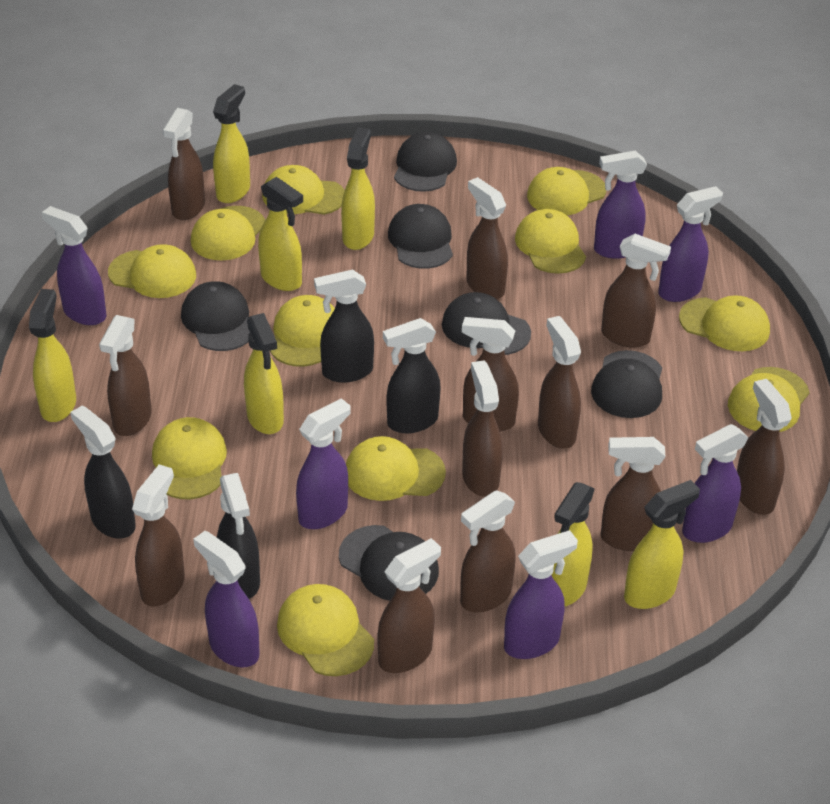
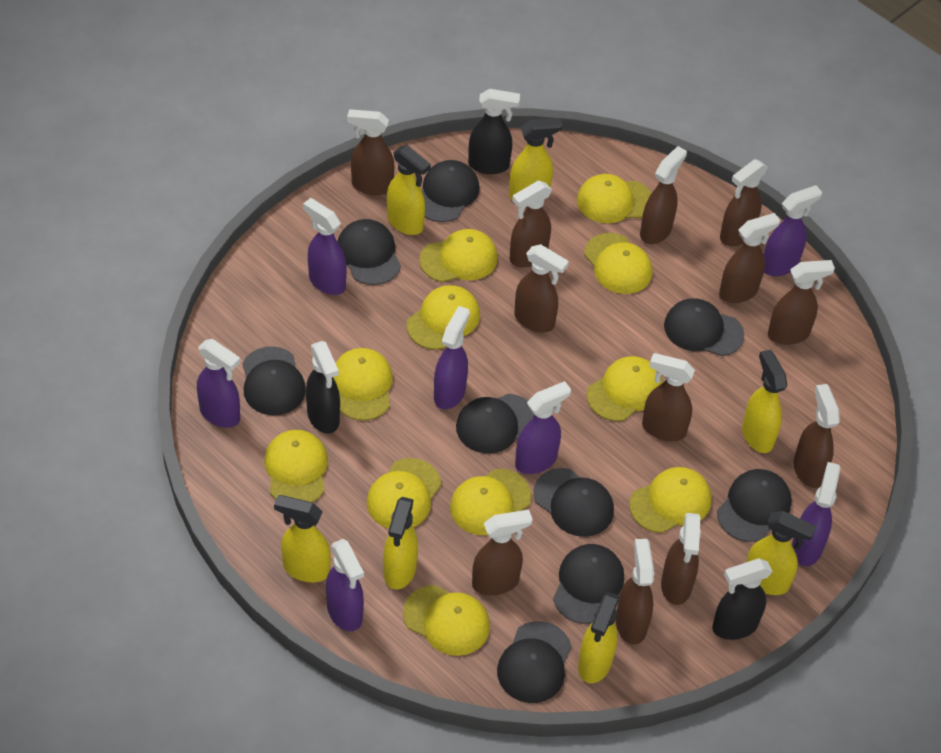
black cap: 6 -> 9
black spray bottle: 4 -> 3

